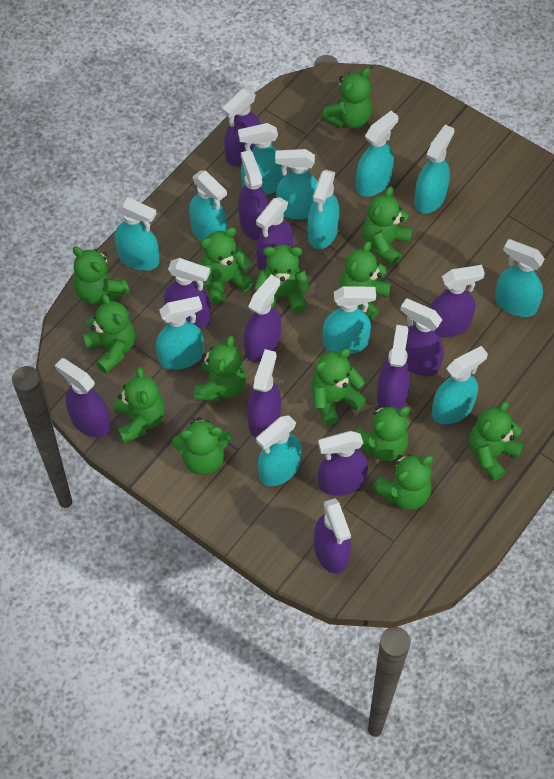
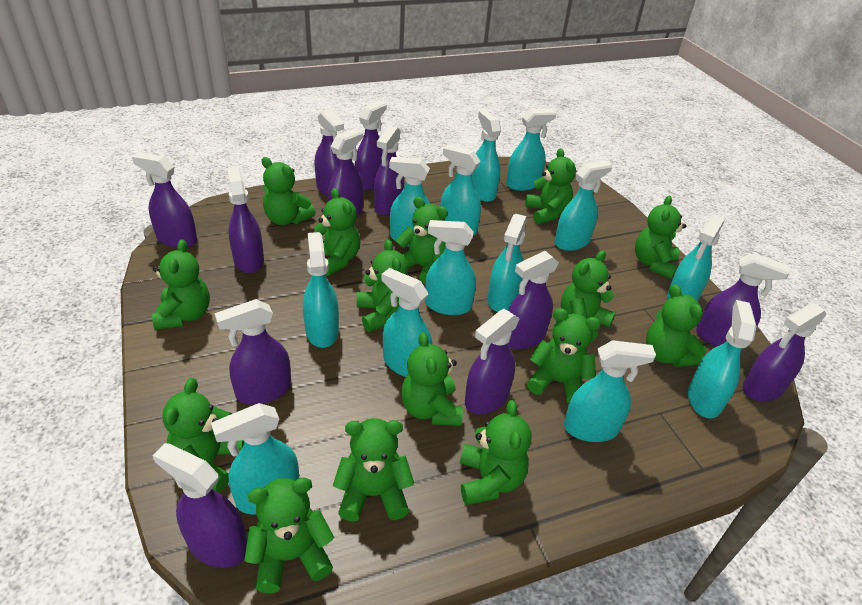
green teddy bear: 14 -> 15
turquoise spray bottle: 12 -> 13

